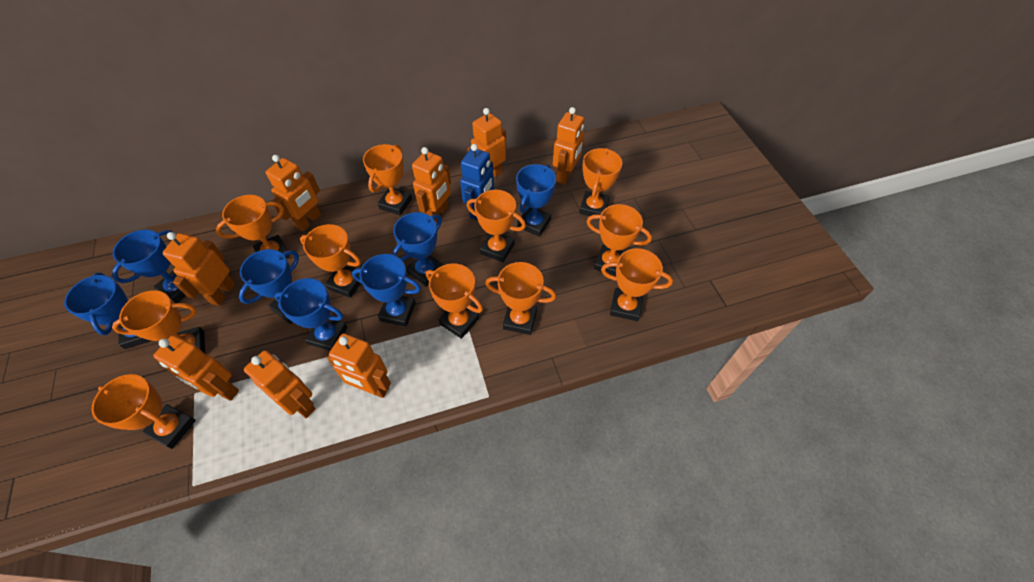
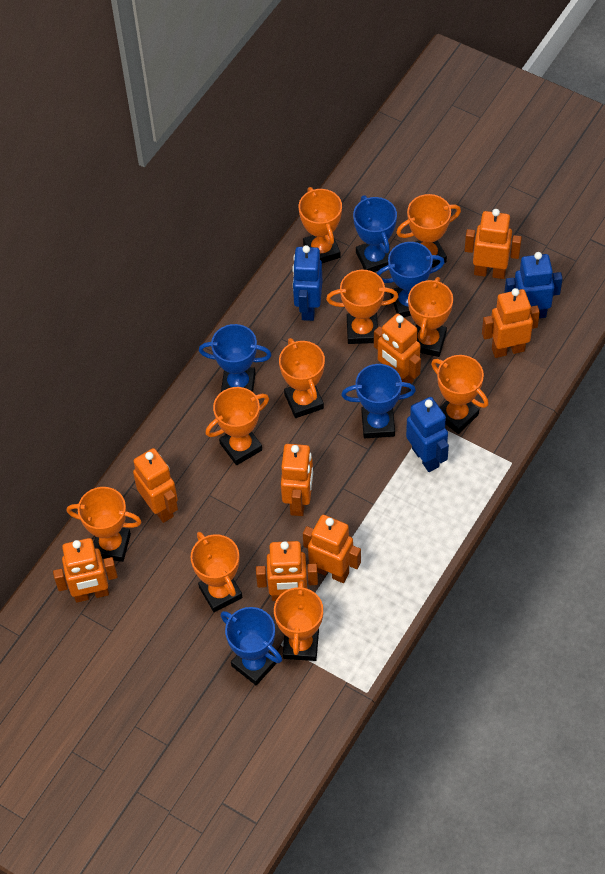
blue robot: 1 -> 3
blue trophy: 7 -> 5
orange trophy: 11 -> 10

